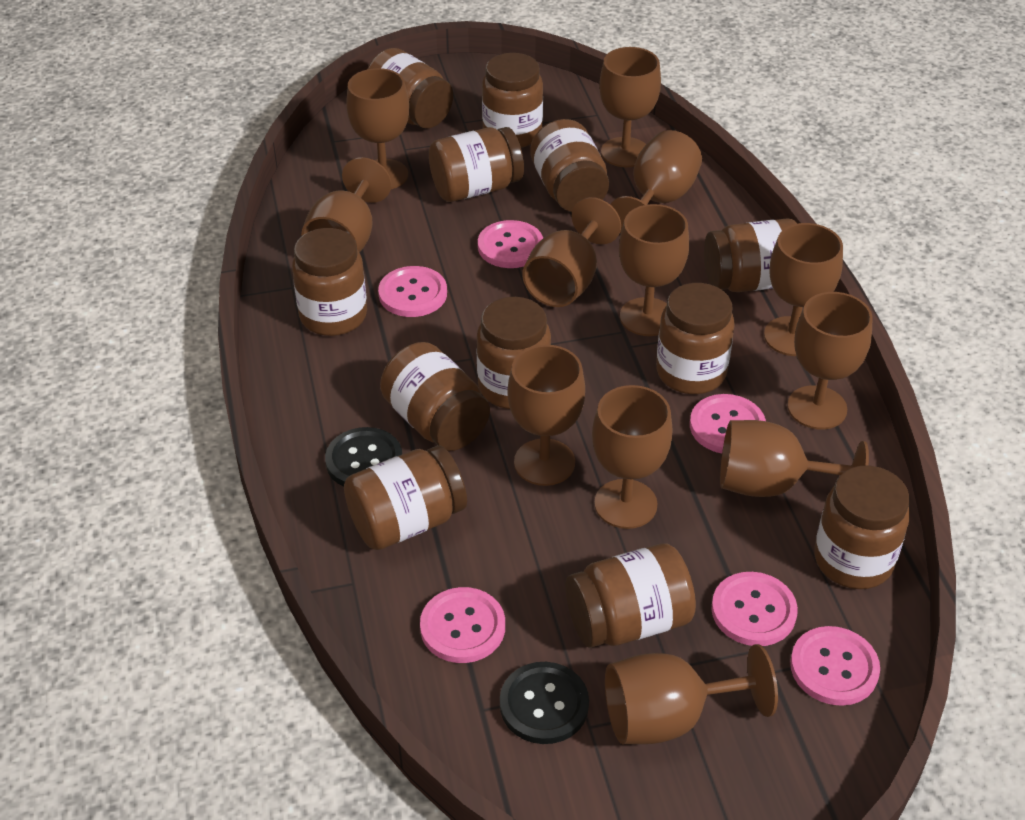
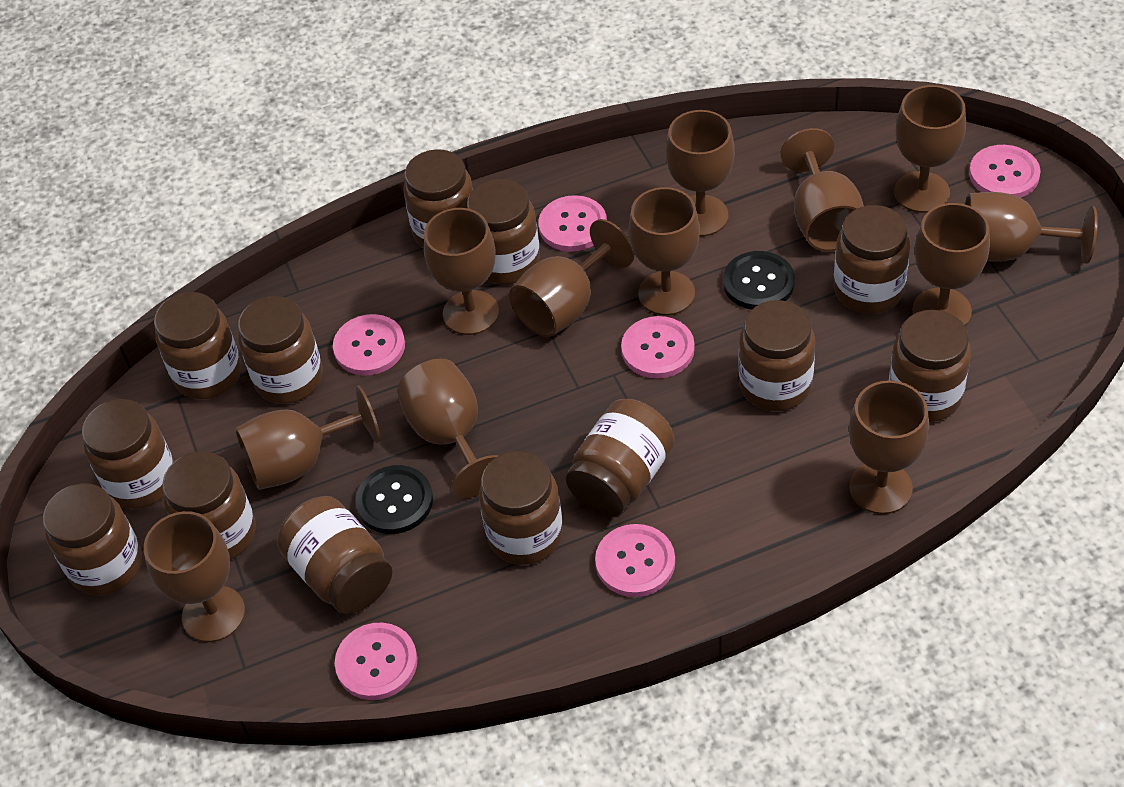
brown jar: 12 -> 13

